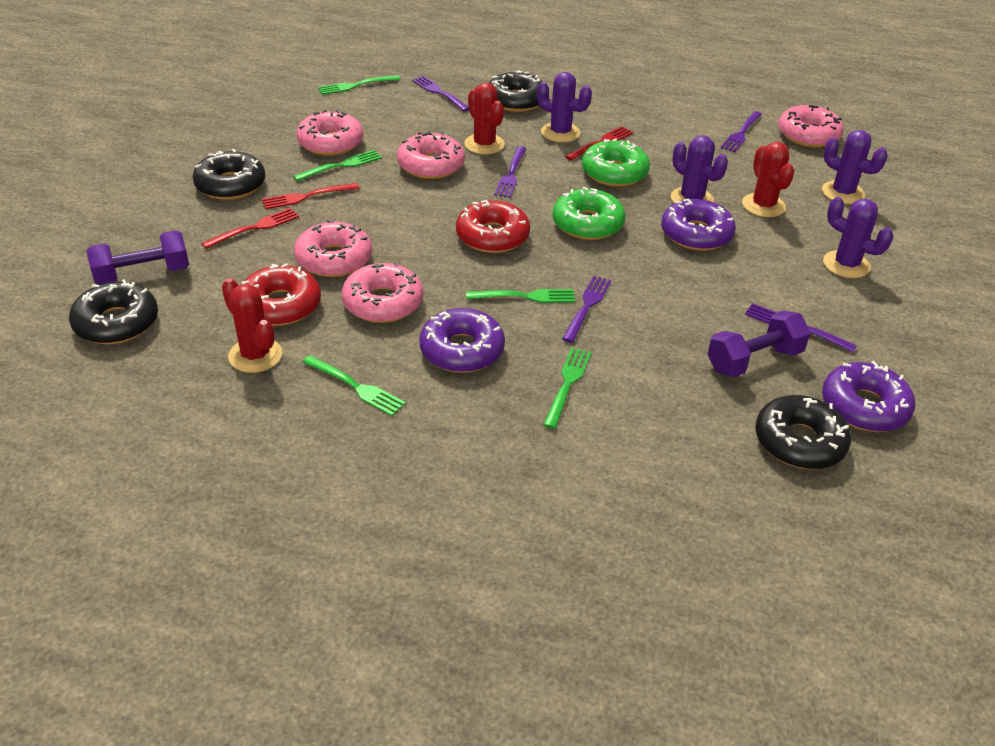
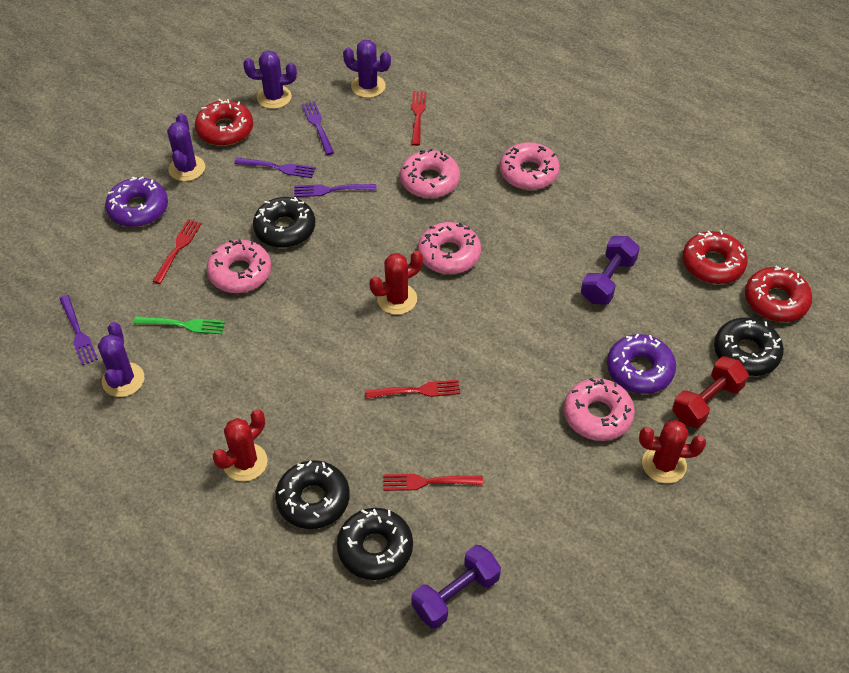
green donut: 2 -> 0
green fork: 5 -> 1
purple donut: 3 -> 2
purple fork: 5 -> 4
red donut: 2 -> 3
red dumbbell: 0 -> 1
red fork: 3 -> 4

